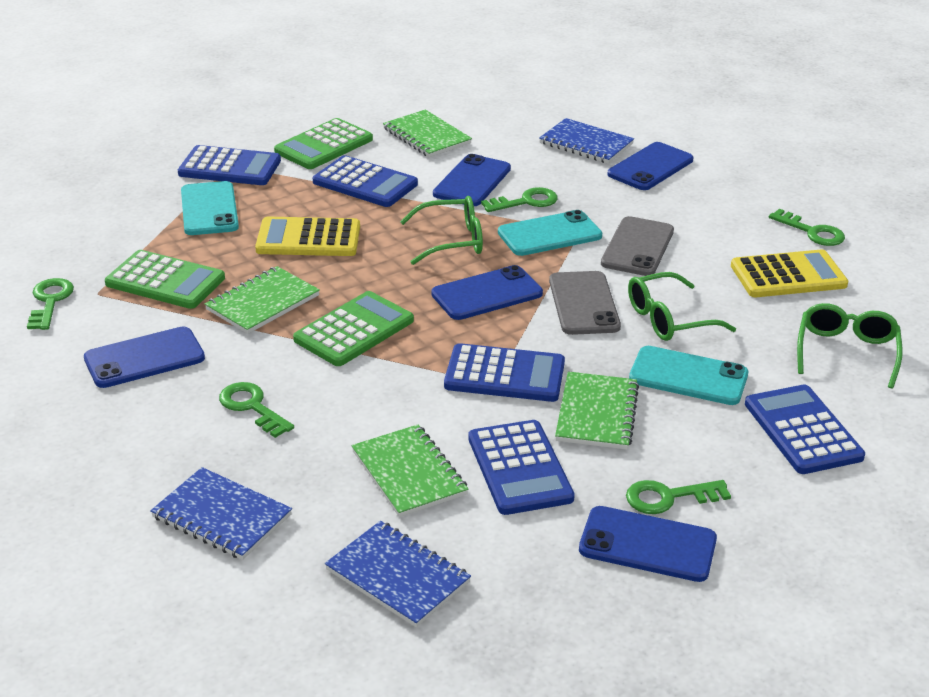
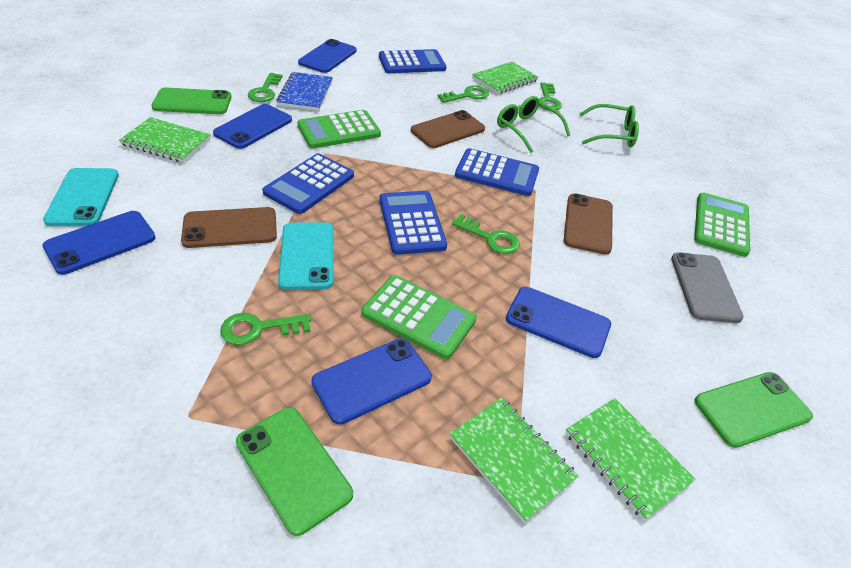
blue calculator: 5 -> 4
blue notebook: 3 -> 1
brown phone: 0 -> 3
green glasses: 3 -> 2
green phone: 0 -> 3
grey phone: 2 -> 1
turquoise phone: 3 -> 2
yellow calculator: 2 -> 0

